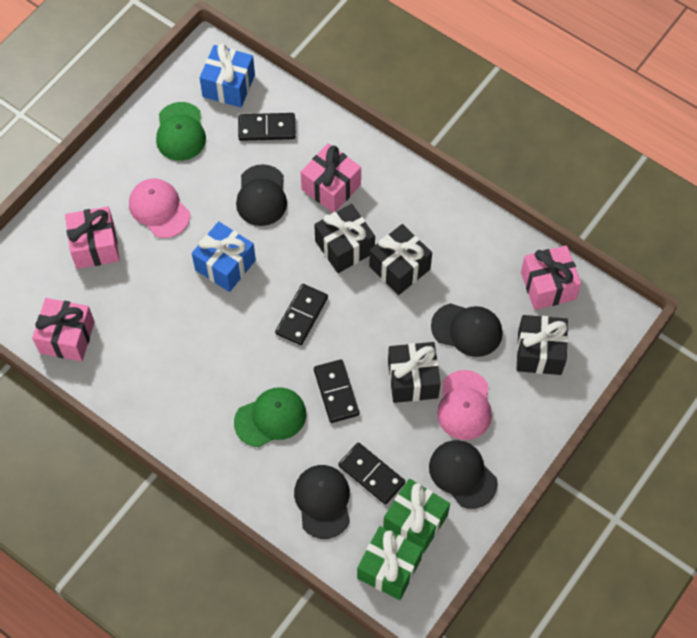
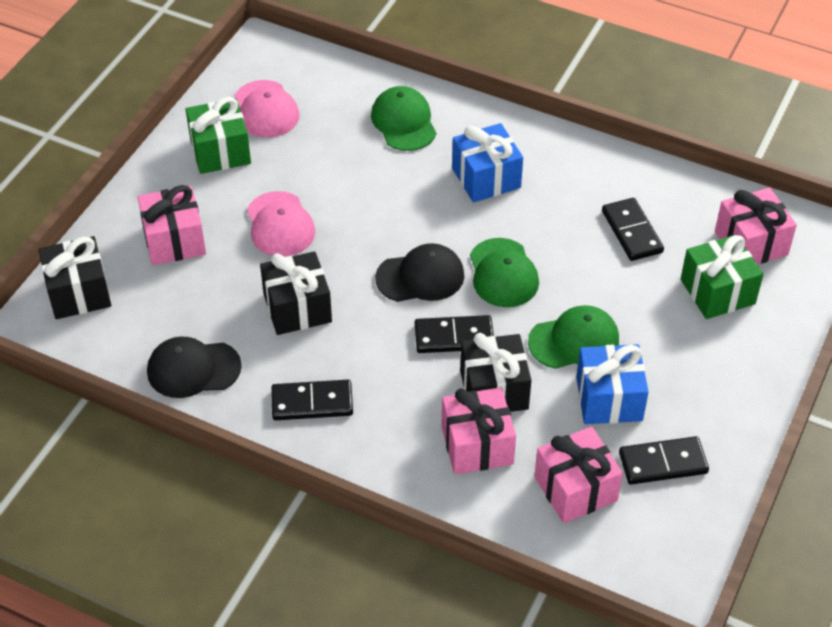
black cap: 4 -> 2
black gift: 4 -> 3
green cap: 2 -> 3

